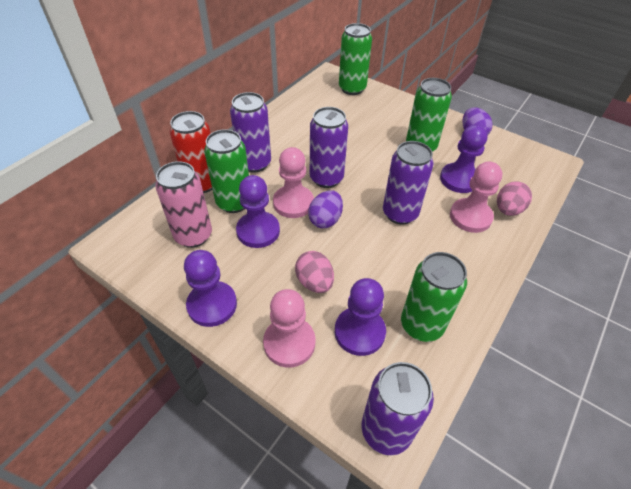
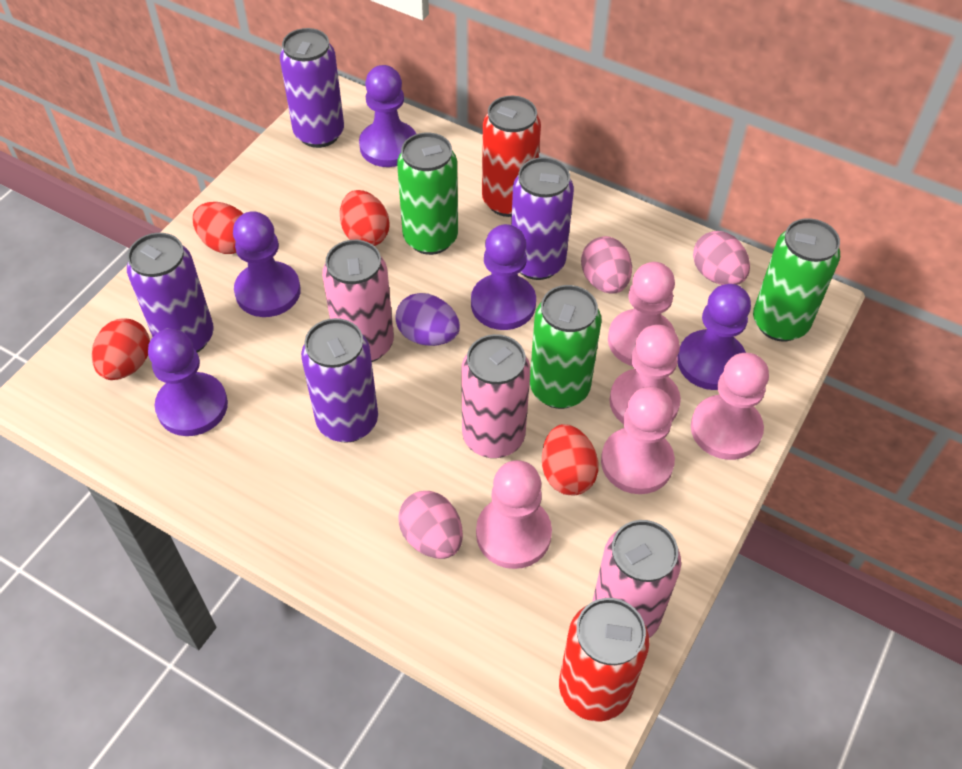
green can: 4 -> 3
pink can: 1 -> 3
pink egg: 2 -> 3
pink pawn: 3 -> 5
purple egg: 2 -> 1
purple pawn: 4 -> 5
red can: 1 -> 2
red egg: 0 -> 4

